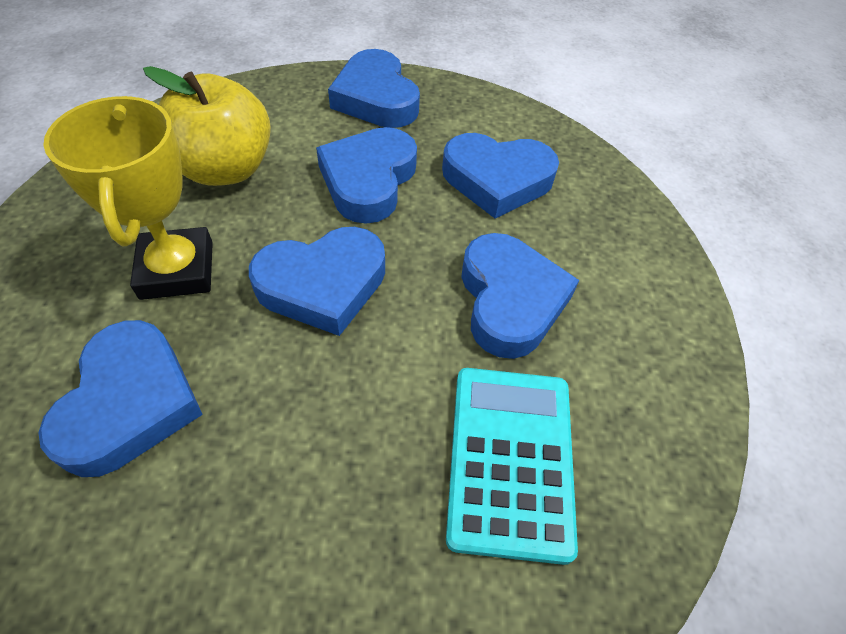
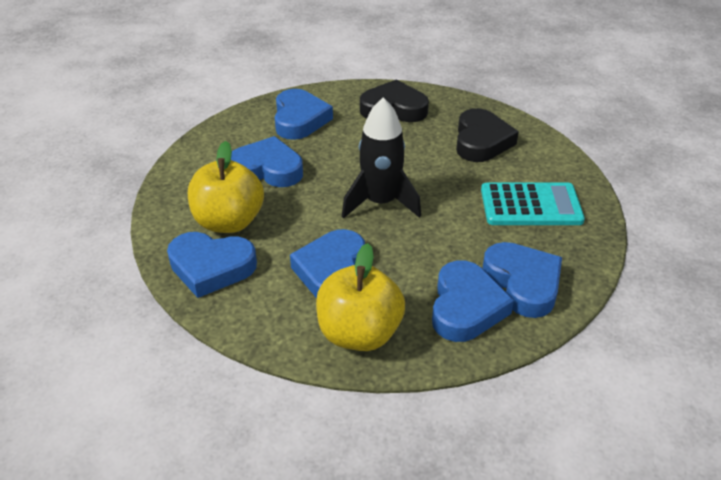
black heart: 0 -> 2
black rocket: 0 -> 1
yellow apple: 1 -> 2
yellow trophy: 1 -> 0

